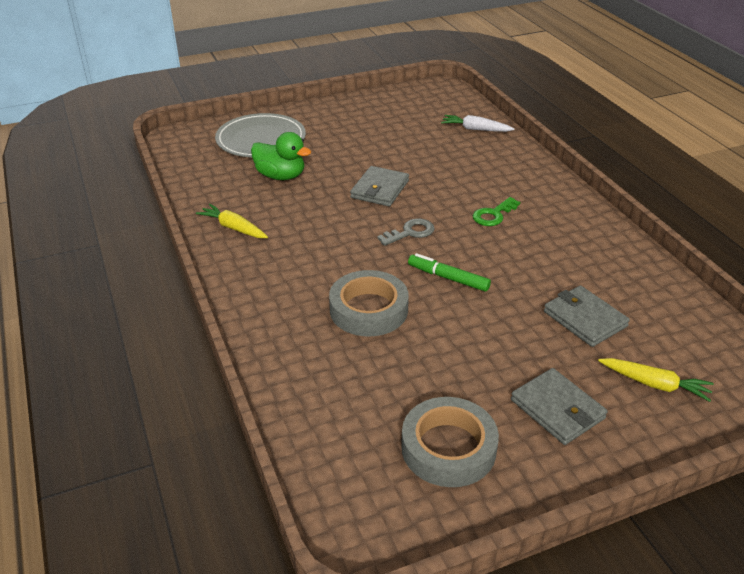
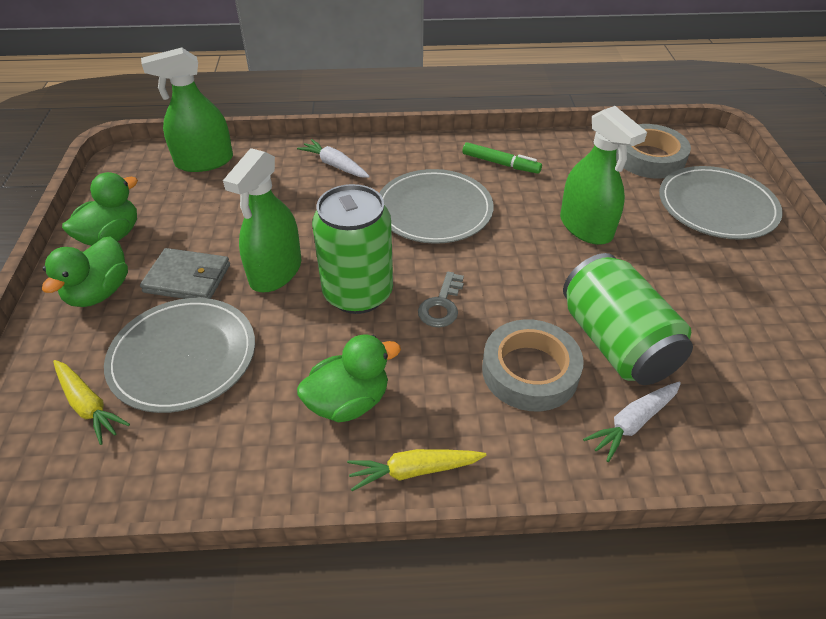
green can: 0 -> 2
green duck: 1 -> 3
green key: 1 -> 0
green spray bottle: 0 -> 3
grey plate: 1 -> 3
grey wallet: 3 -> 1
white carrot: 1 -> 2

